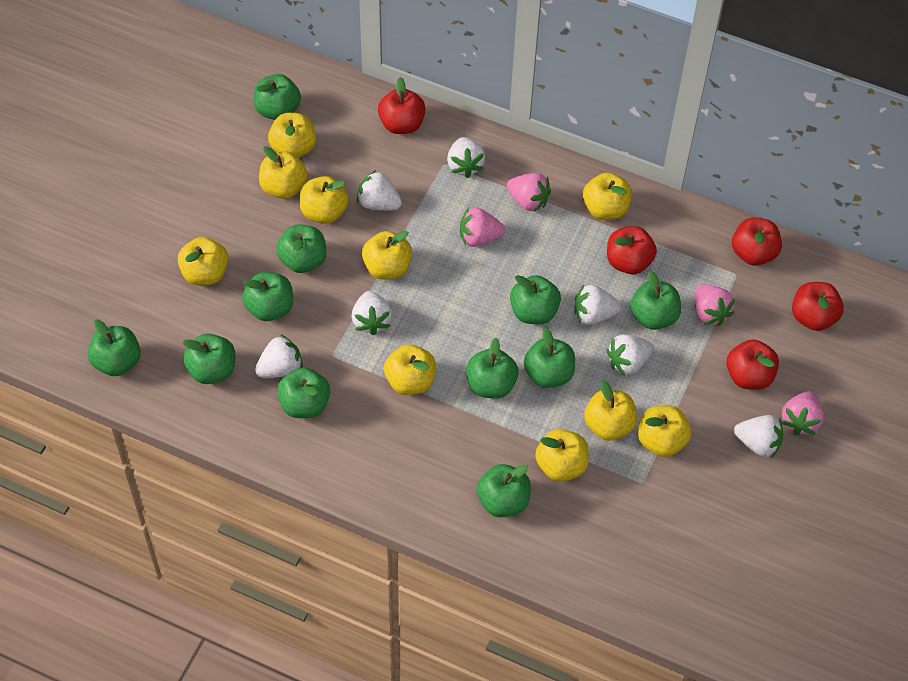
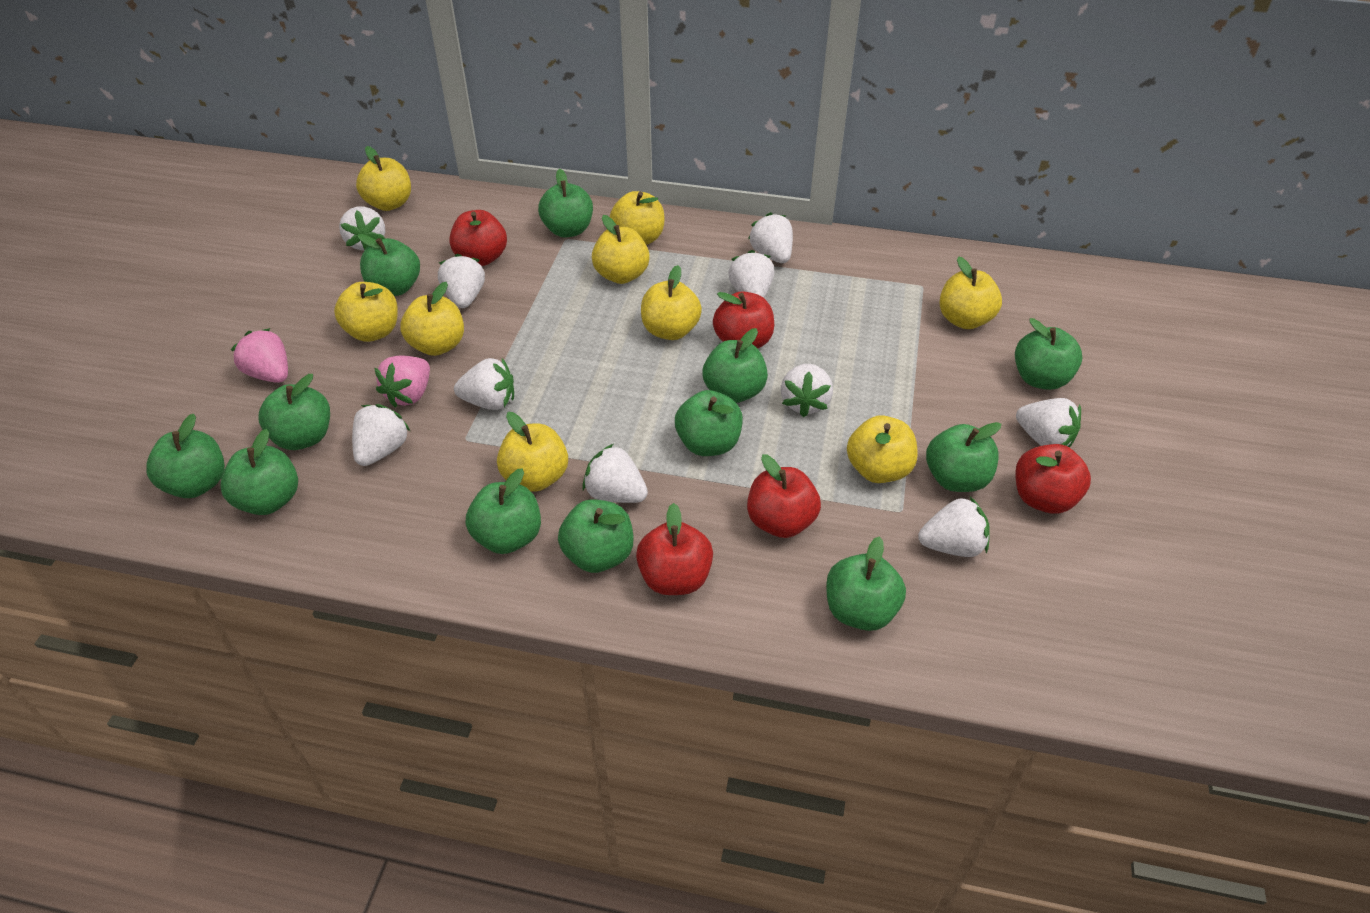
green apple: 11 -> 12
pink strawberry: 4 -> 2
white strawberry: 7 -> 10
yellow apple: 10 -> 9

